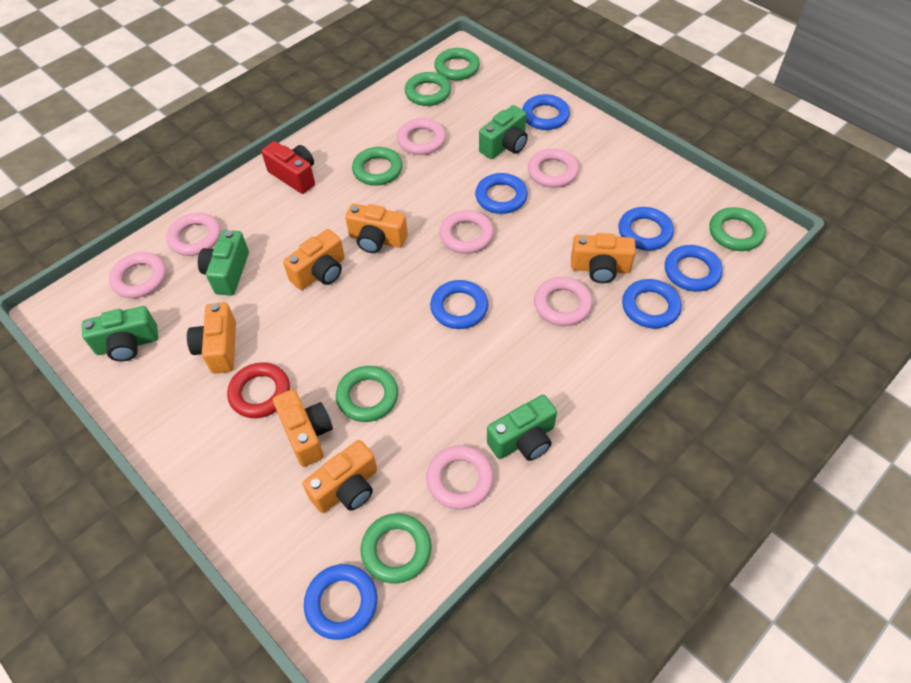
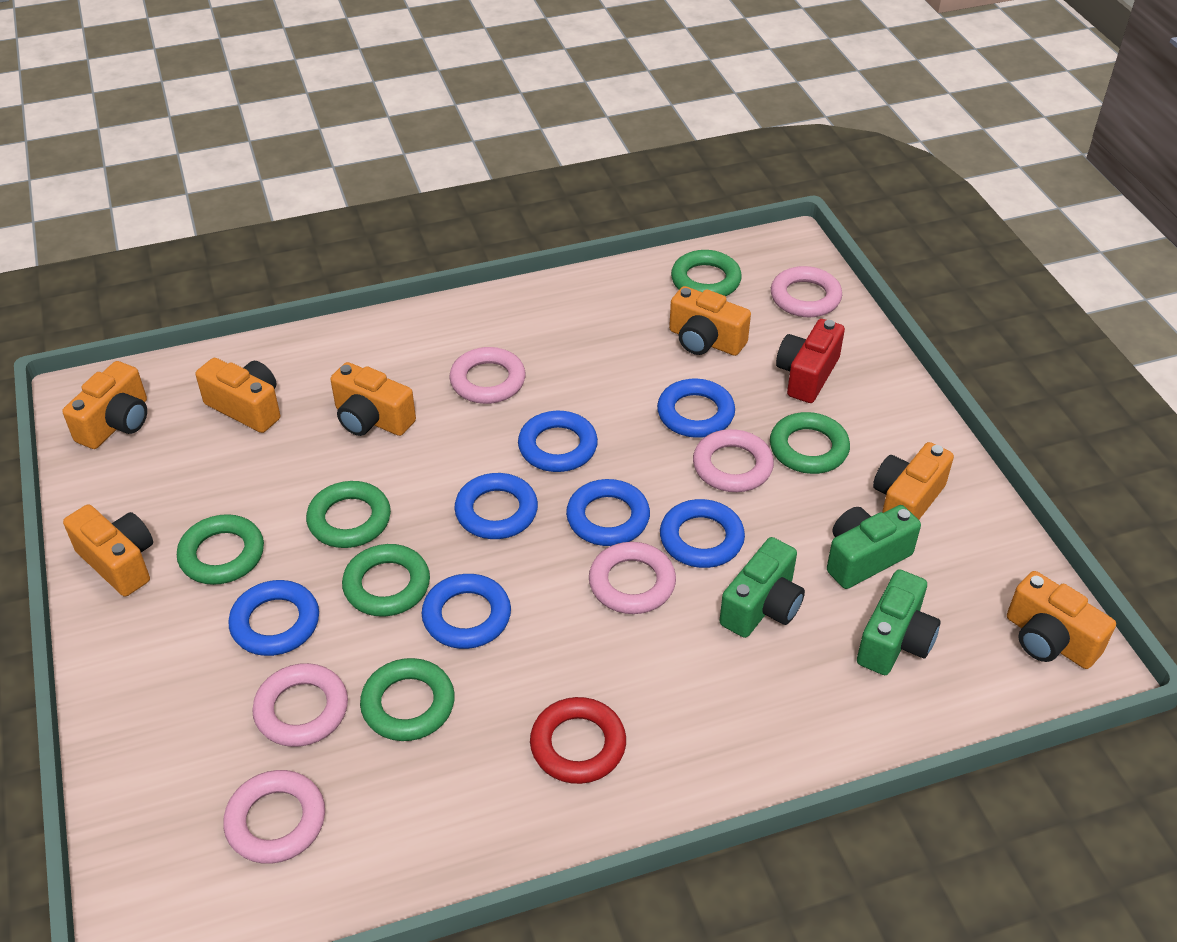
green camera: 4 -> 3
orange camera: 6 -> 7
pink ring: 7 -> 6

